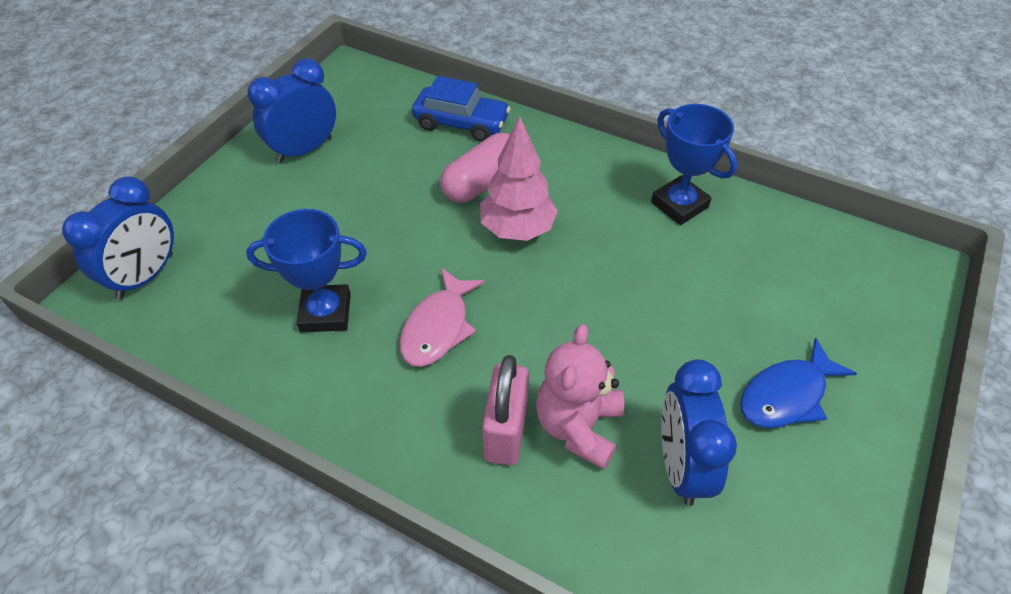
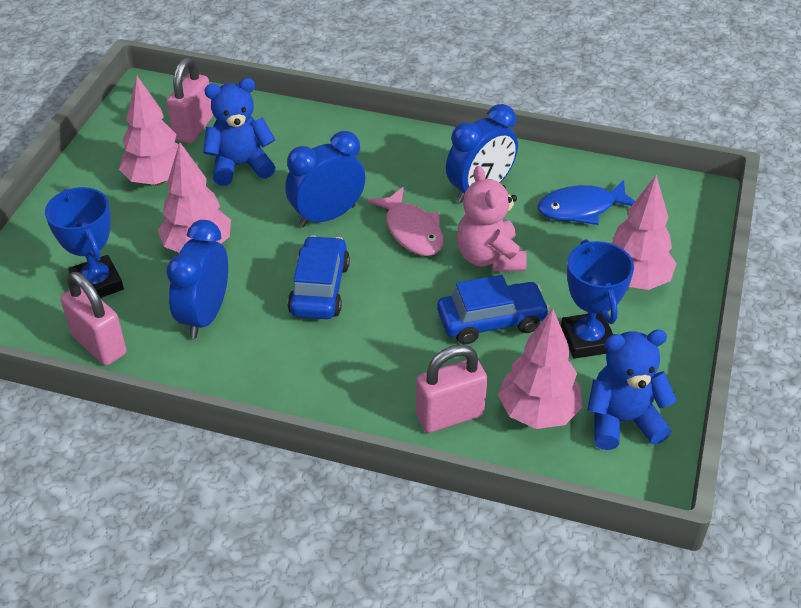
blue car: 1 -> 2
blue teddy bear: 0 -> 2
pink capsule: 1 -> 0
pink padlock: 1 -> 3
pink tree: 1 -> 4

